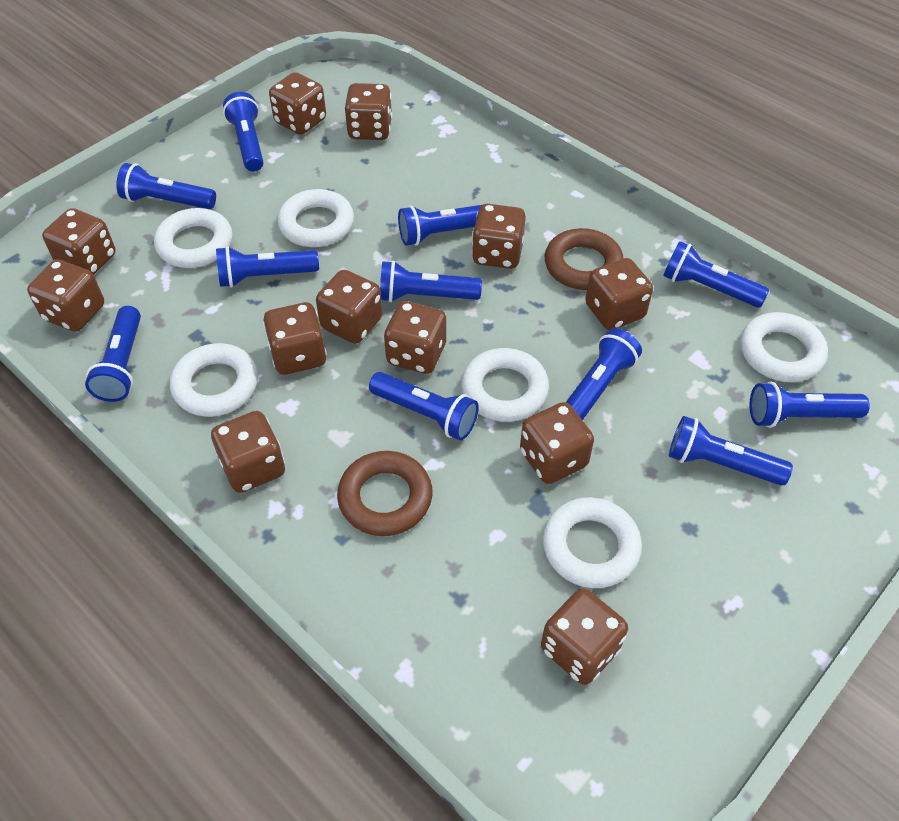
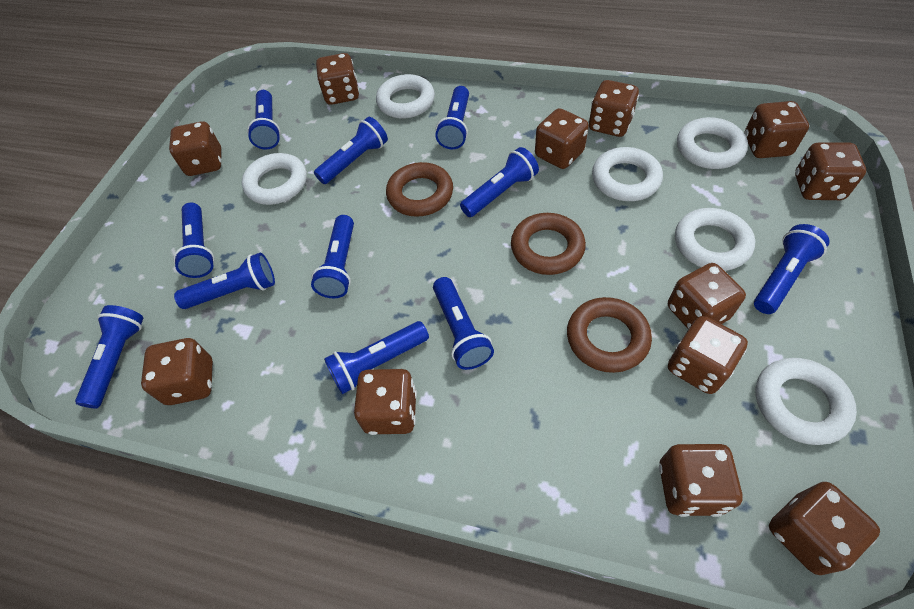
brown ring: 2 -> 3

